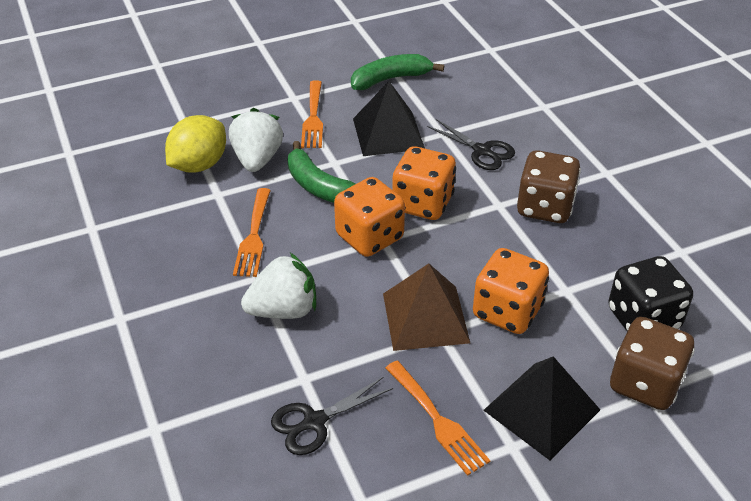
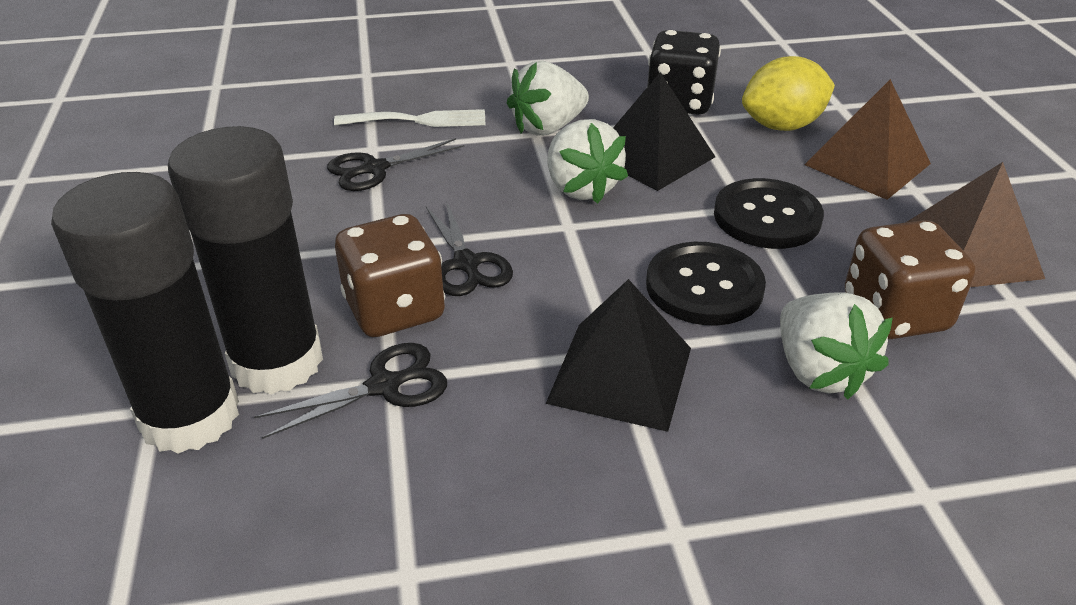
black button: 0 -> 2
black glue stick: 0 -> 2
black scissors: 2 -> 3
brown pyramid: 1 -> 2
green banana: 2 -> 0
orange dice: 3 -> 0
orange fork: 3 -> 0
white fork: 0 -> 1
white strawberry: 2 -> 3

